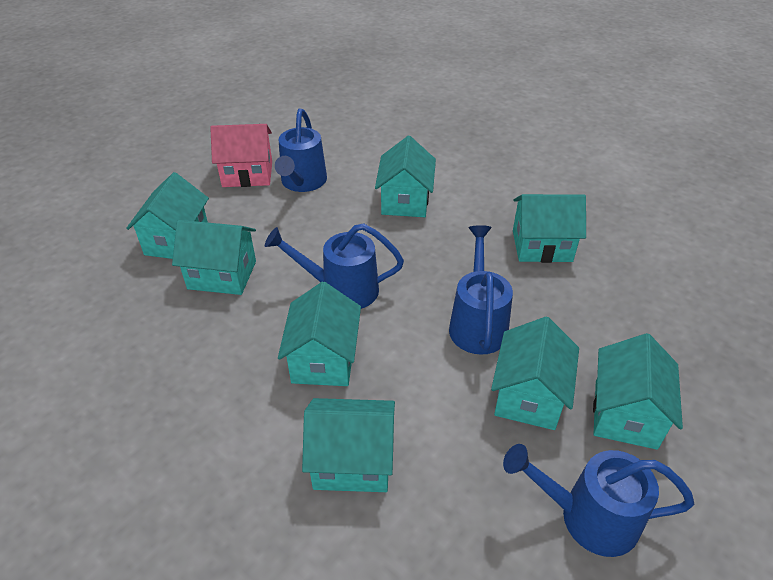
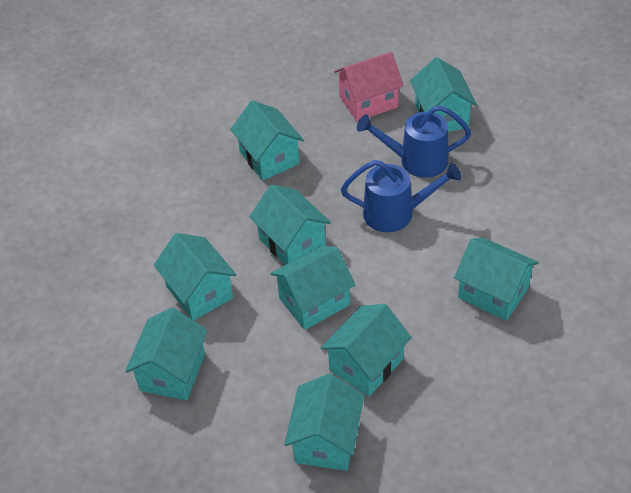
blue watering can: 4 -> 2
turquoise house: 8 -> 9

